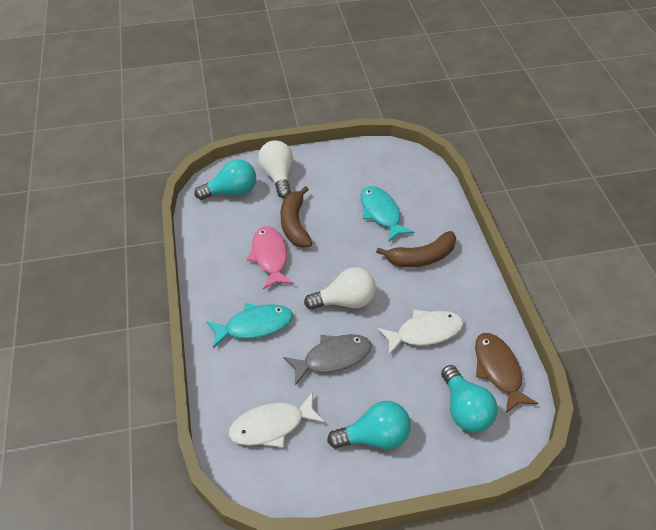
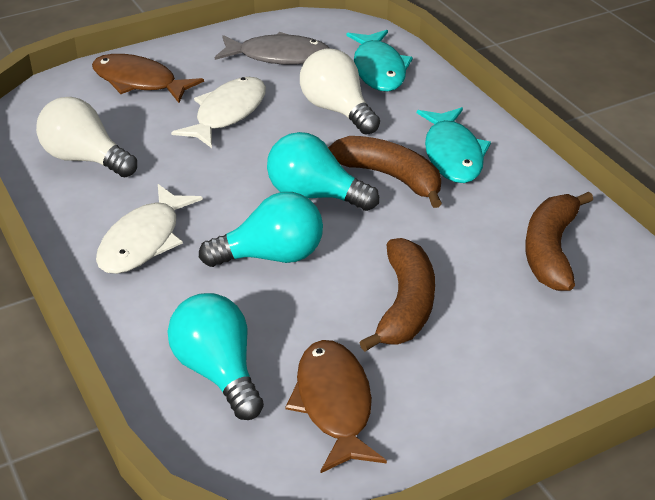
brown banana: 2 -> 3
brown fish: 1 -> 2
pink fish: 1 -> 0

